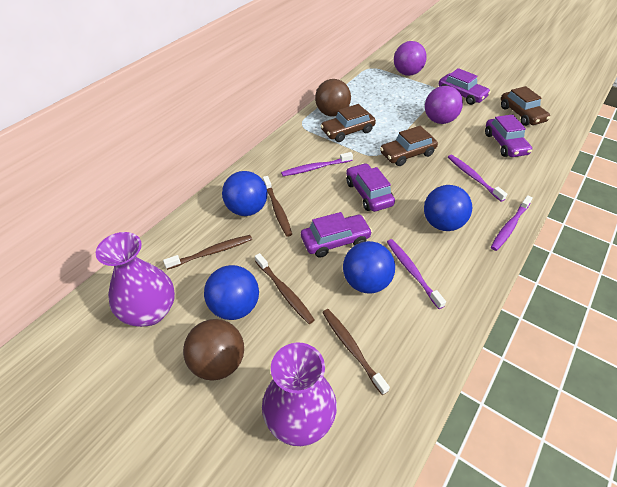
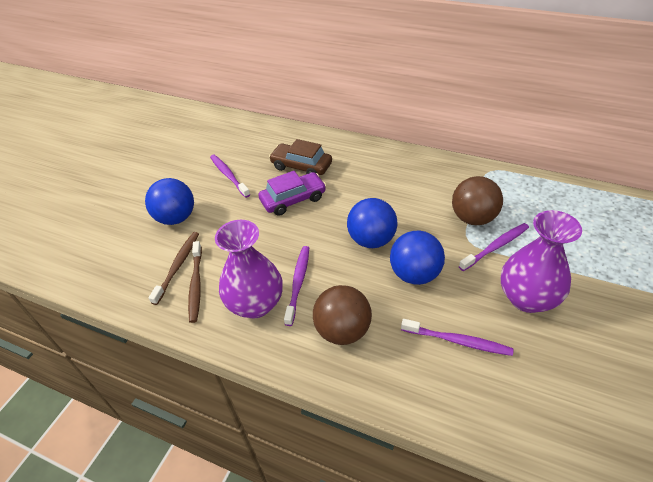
blue ball: 4 -> 3
brown car: 3 -> 1
brown toothbrush: 4 -> 2
purple ball: 2 -> 0
purple car: 4 -> 1

